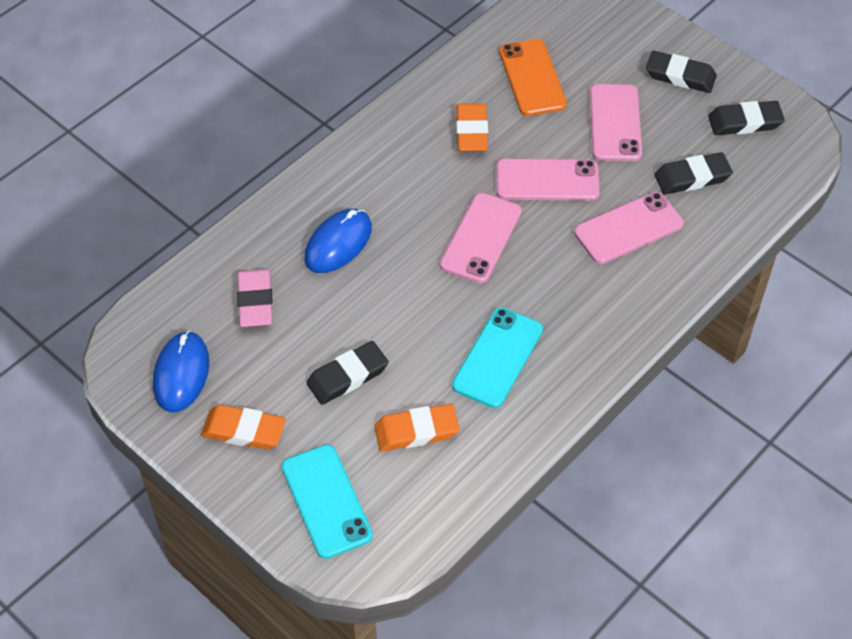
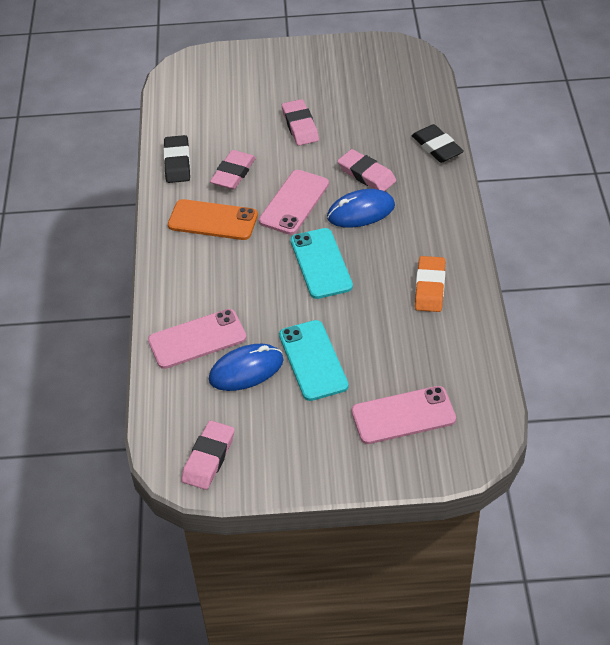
black eraser: 4 -> 2
orange eraser: 3 -> 1
pink eraser: 1 -> 4
pink phone: 4 -> 3

